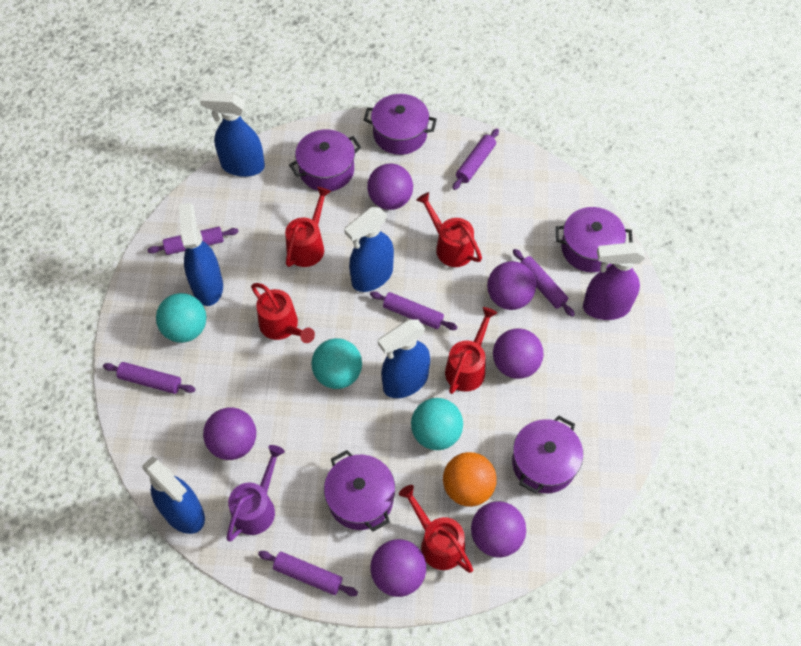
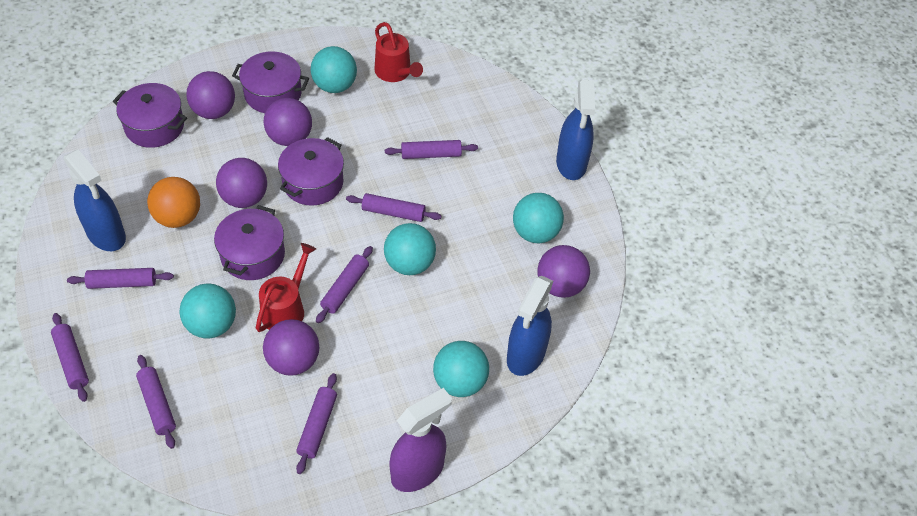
blue spray bottle: 5 -> 3
purple ball: 6 -> 5
purple pot: 5 -> 4
purple rolling pin: 6 -> 7
purple watering can: 1 -> 0
red watering can: 5 -> 2
turquoise ball: 3 -> 5

